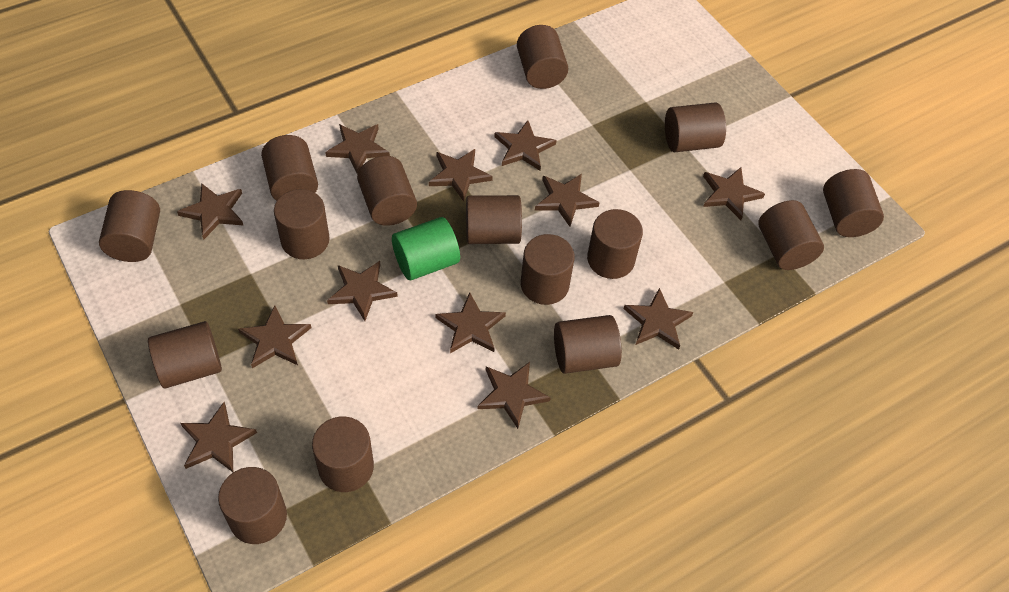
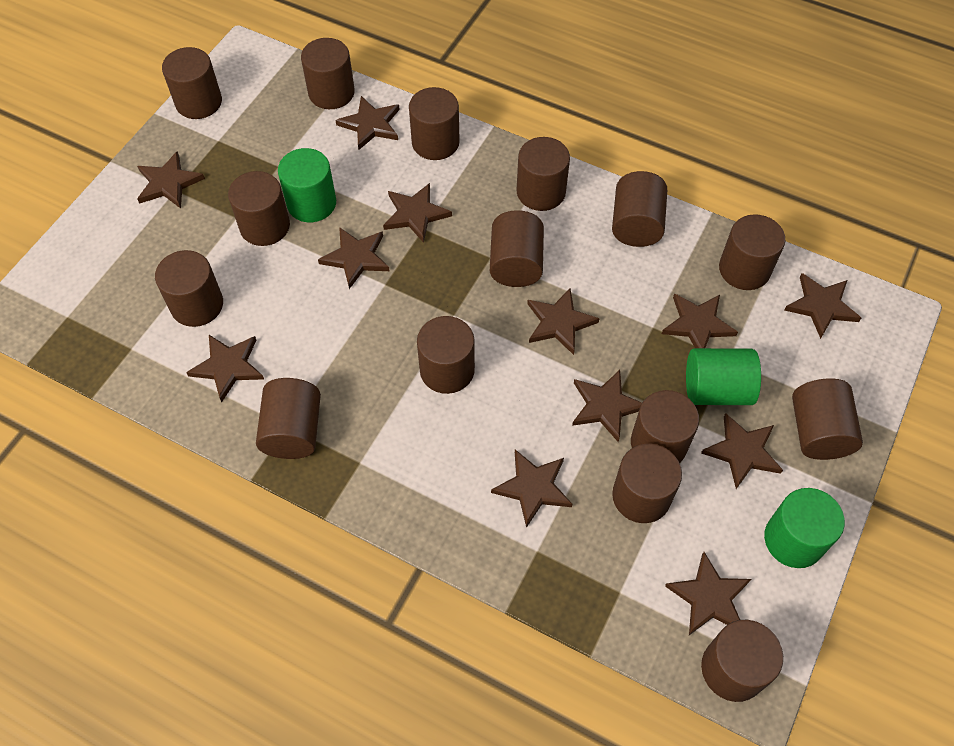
green cylinder: 1 -> 3

